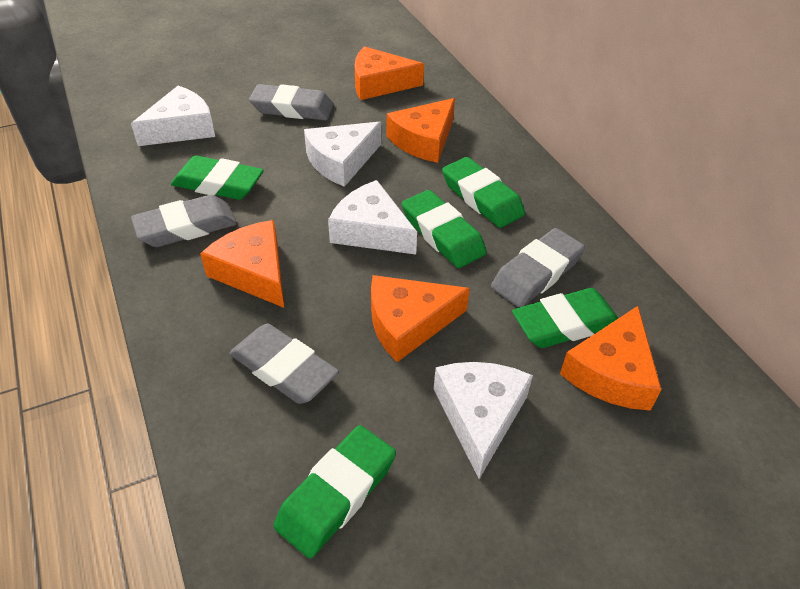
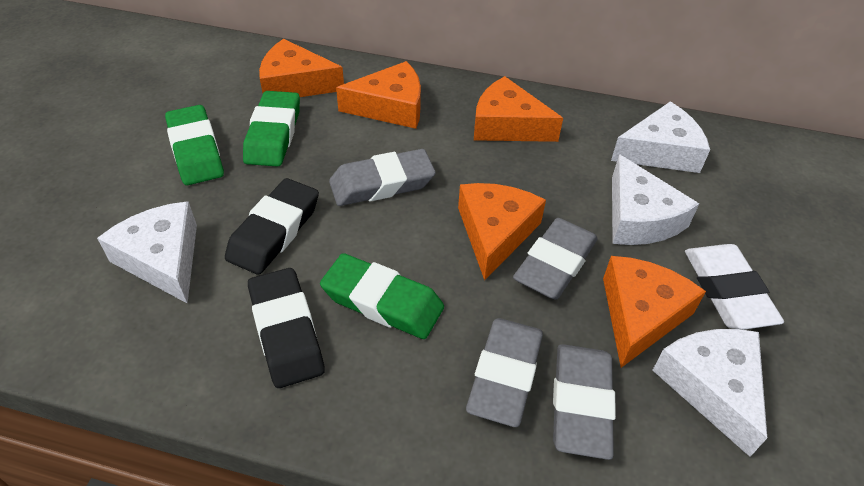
black eraser: 0 -> 2
green eraser: 5 -> 3
white eraser: 0 -> 1

